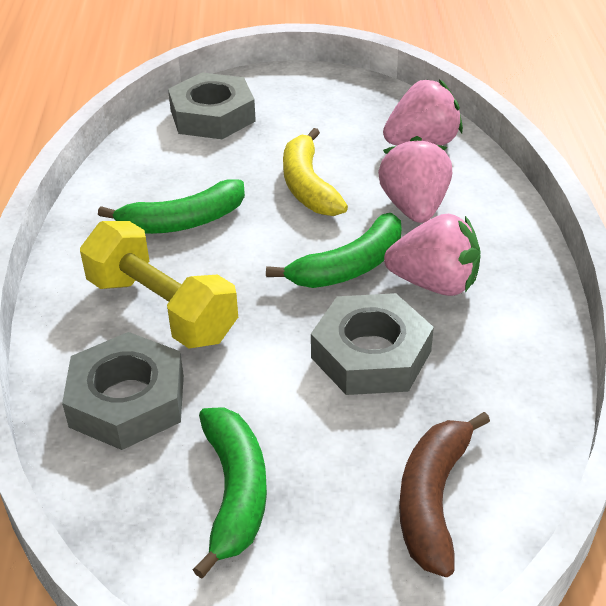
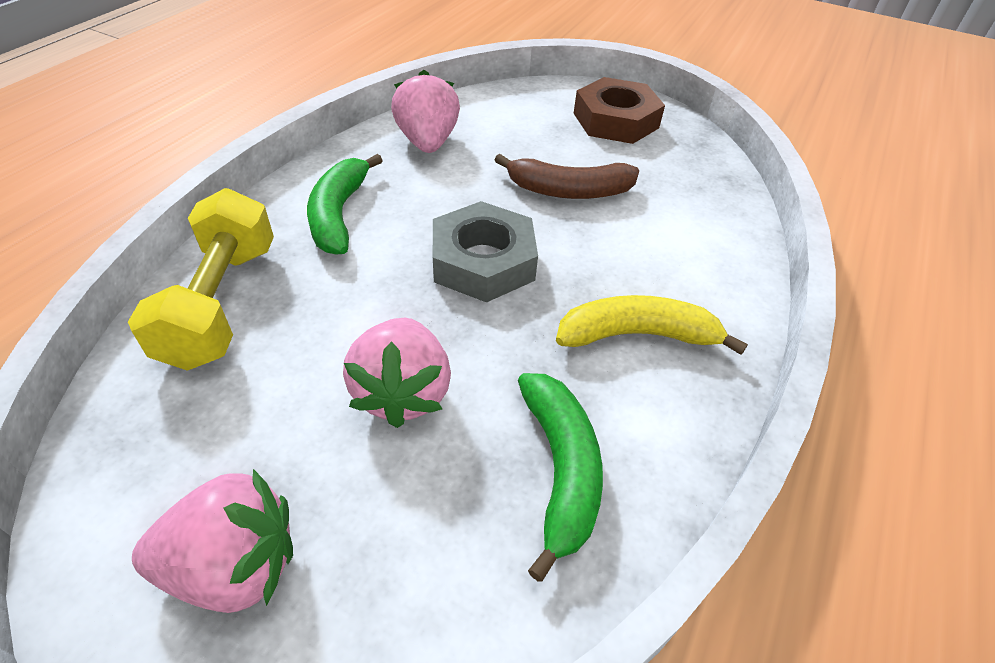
brown nut: 0 -> 1
green banana: 3 -> 2
grey nut: 3 -> 1

